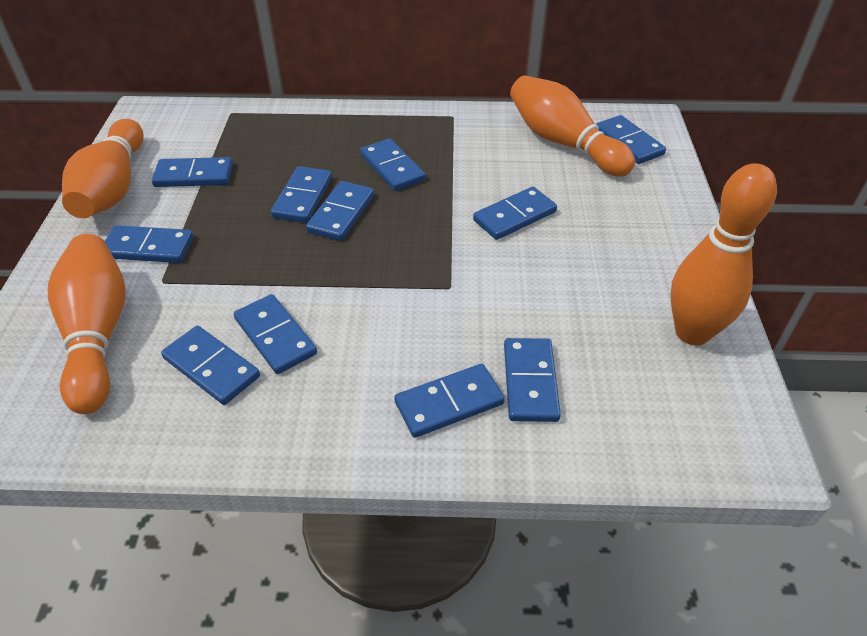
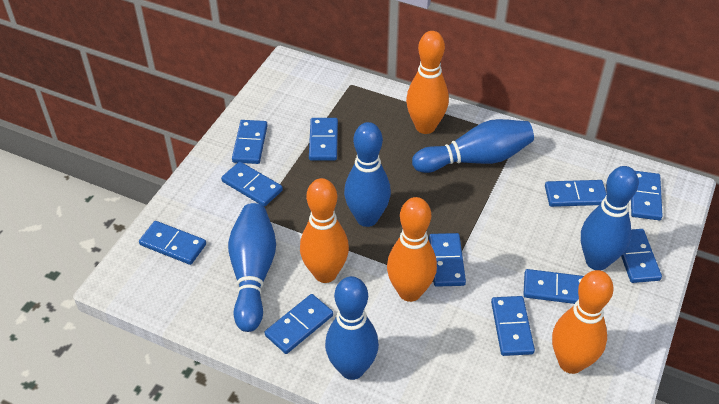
blue bowling pin: 0 -> 5

